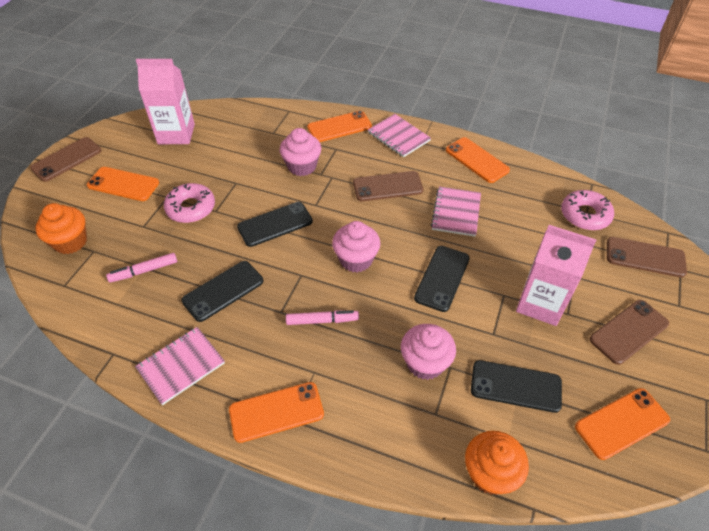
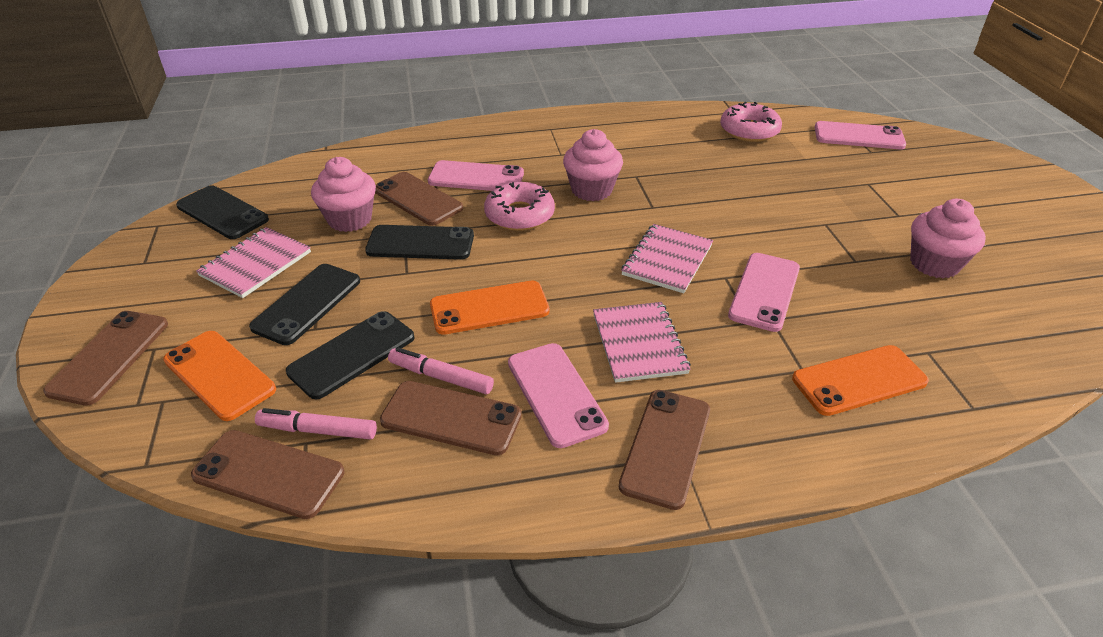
brown phone: 4 -> 5
orange cupcake: 2 -> 0
orange phone: 5 -> 3
pink carton: 2 -> 0
pink phone: 0 -> 4

